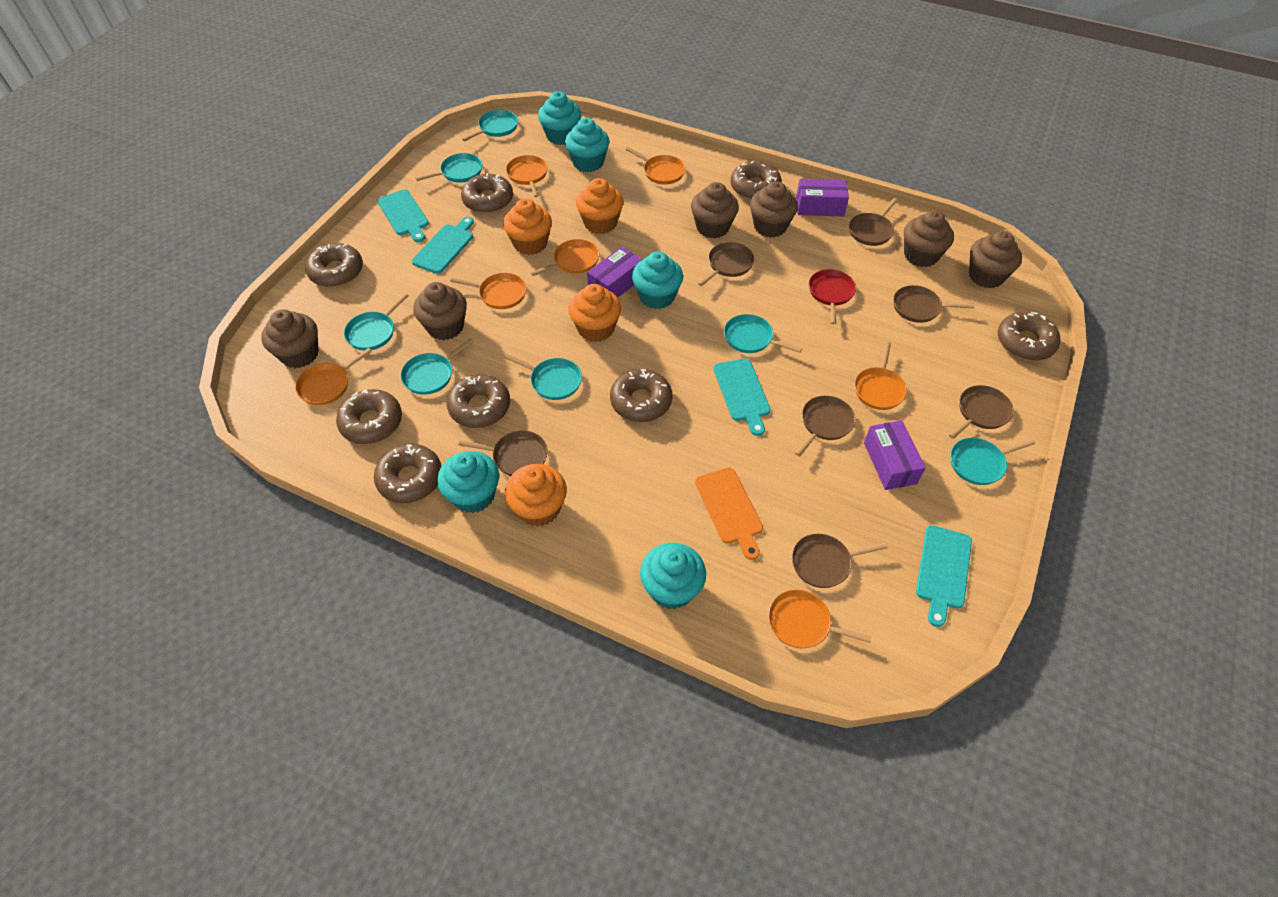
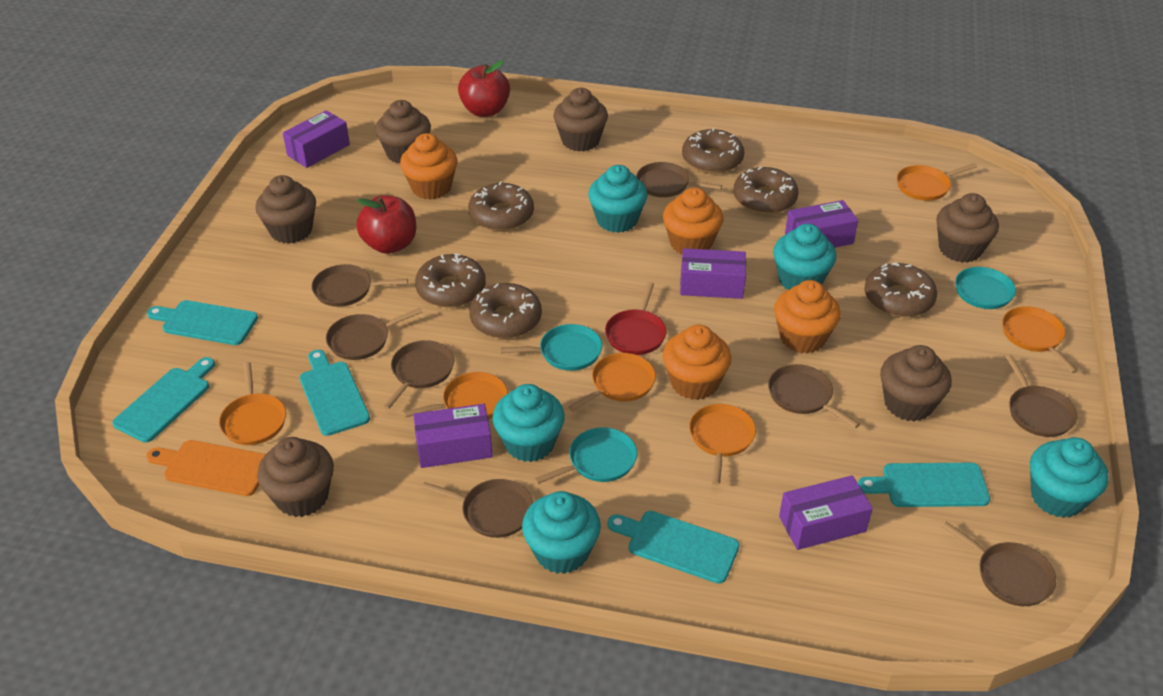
brown donut: 8 -> 6
brown pan: 7 -> 8
orange pan: 7 -> 6
purple box: 3 -> 5
red apple: 0 -> 2
turquoise cutting board: 4 -> 5
turquoise pan: 7 -> 3

